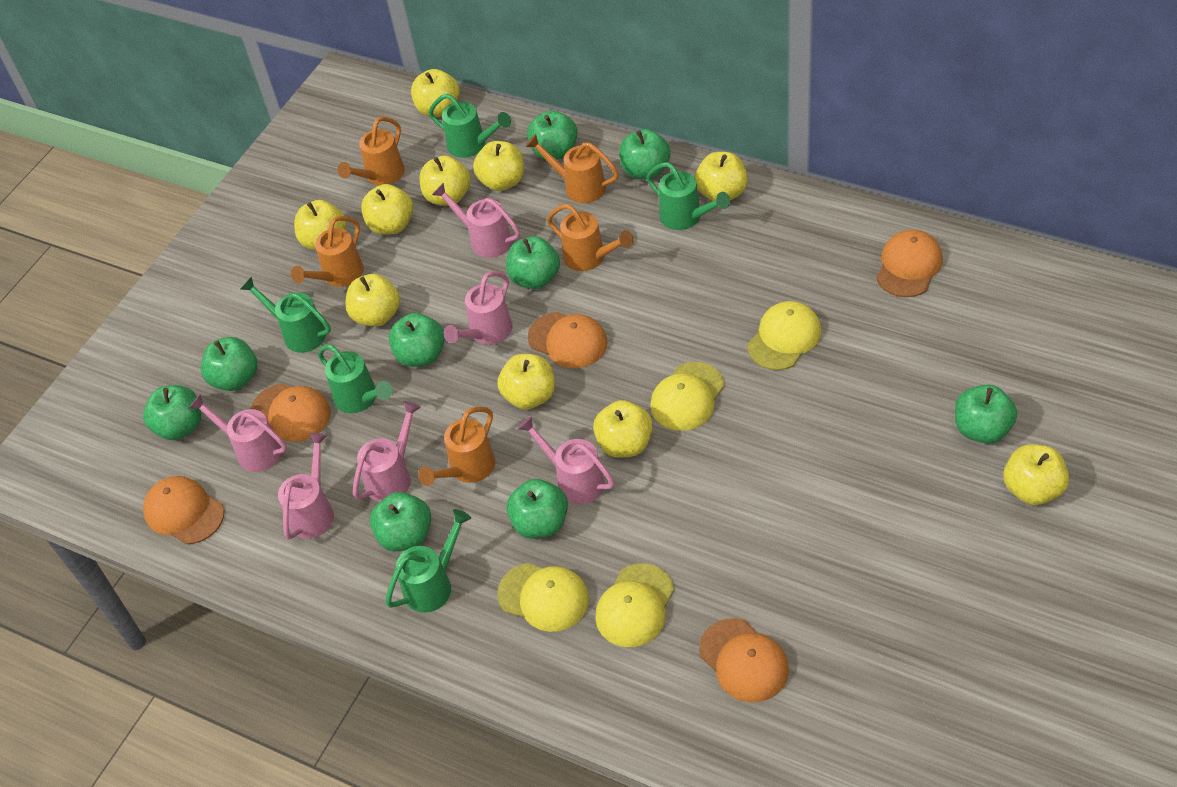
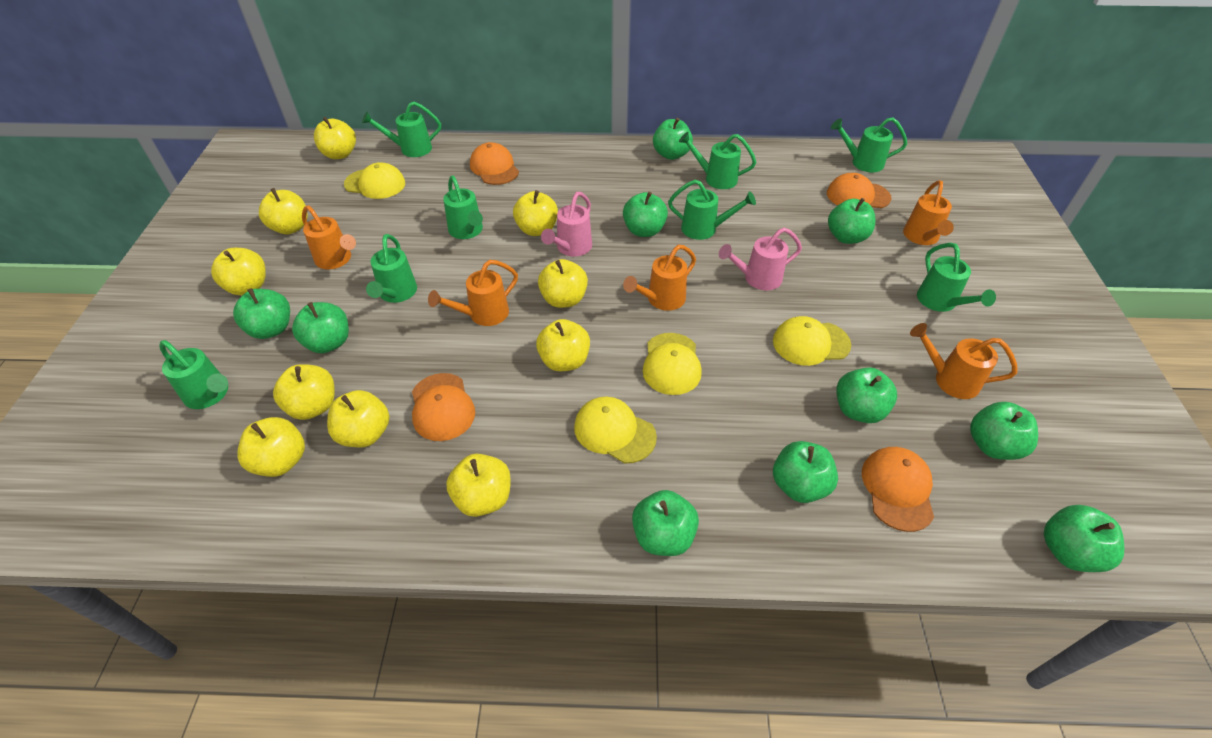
green apple: 9 -> 10
green watering can: 5 -> 8
orange cap: 5 -> 4
pink watering can: 6 -> 2

